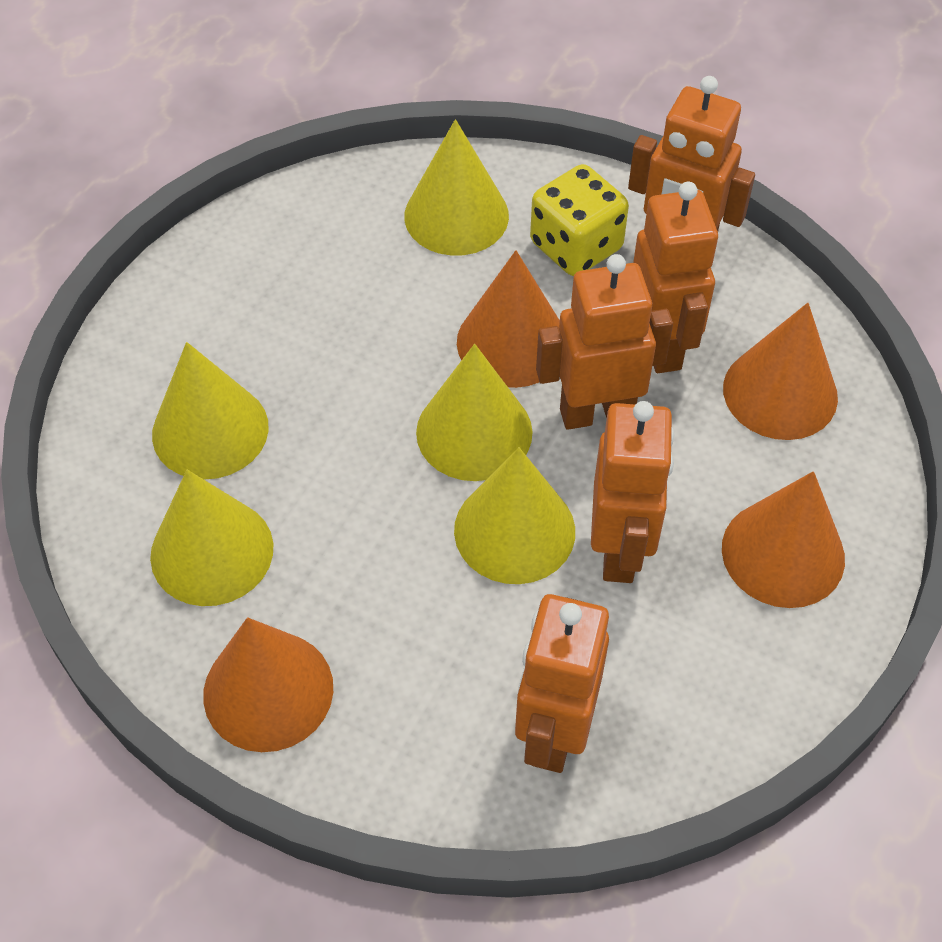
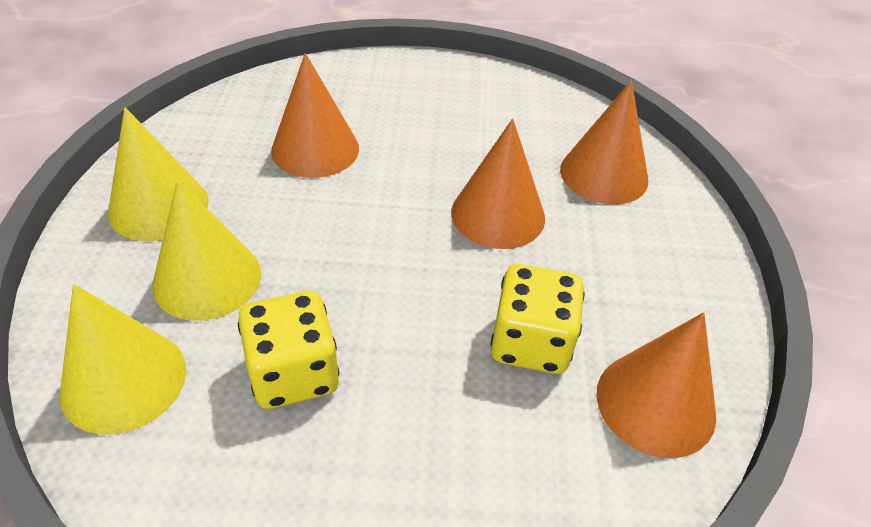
orange robot: 5 -> 0
yellow cone: 5 -> 3
yellow dice: 1 -> 2

